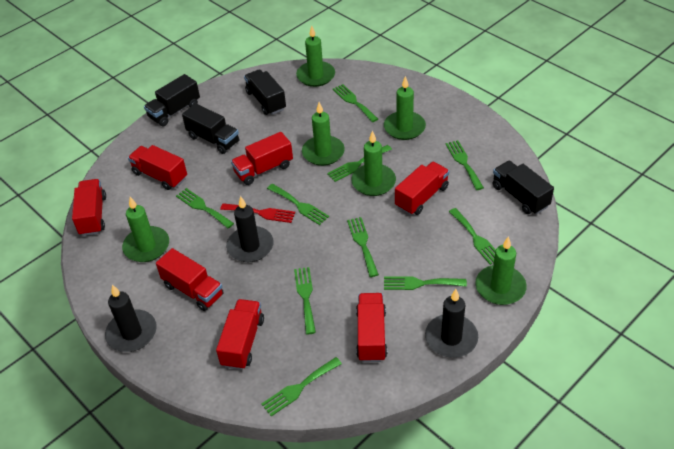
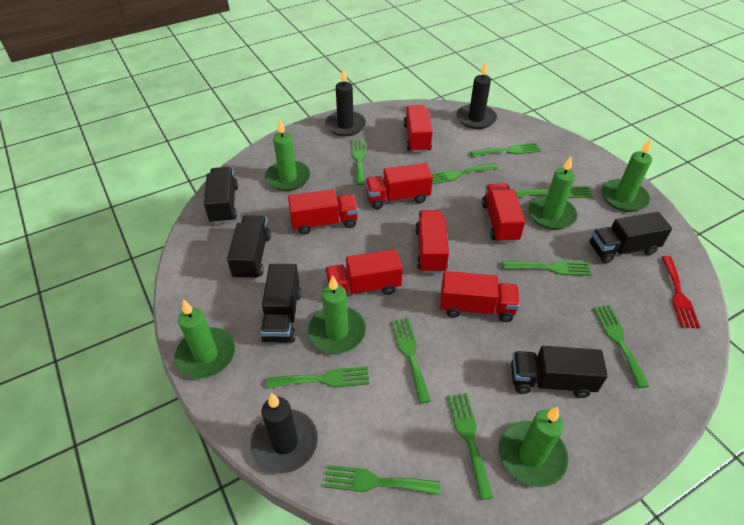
black truck: 4 -> 5

